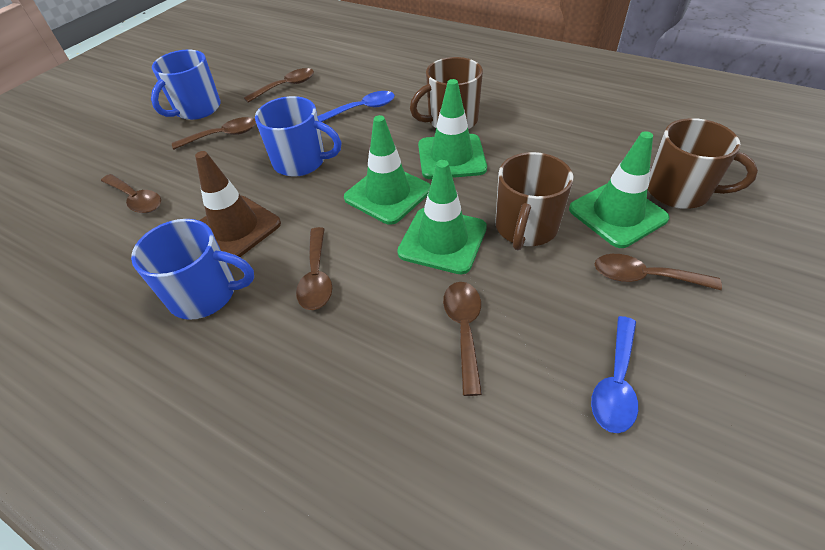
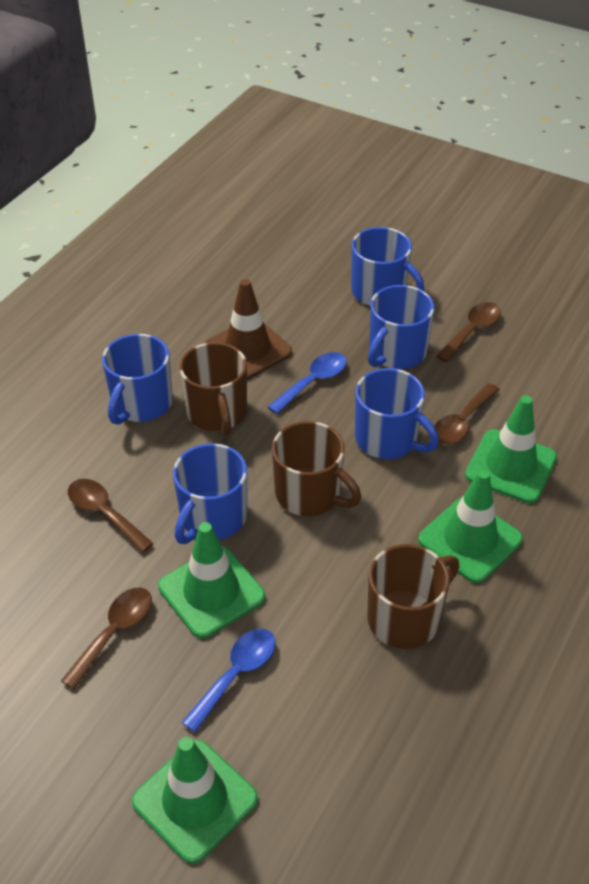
blue mug: 3 -> 5
brown spoon: 6 -> 4

